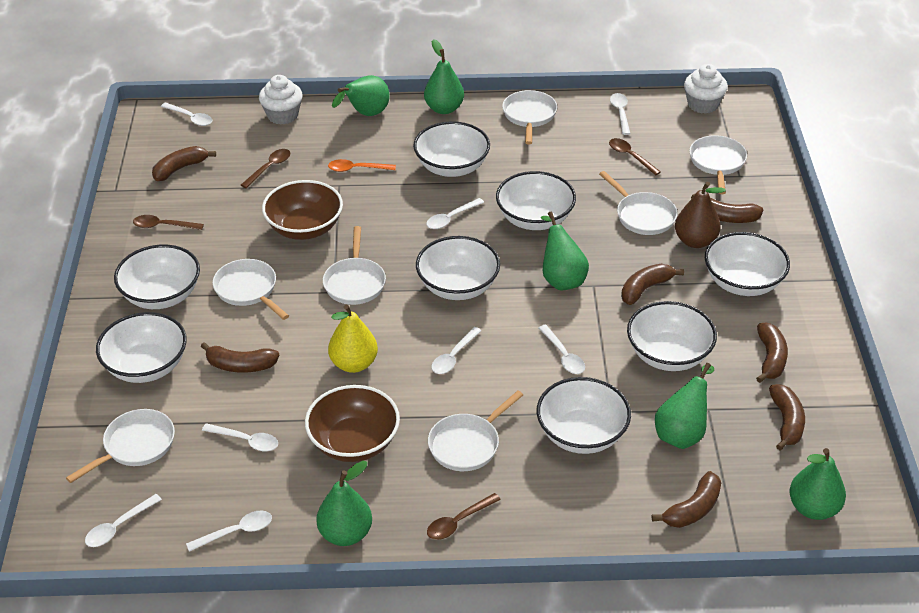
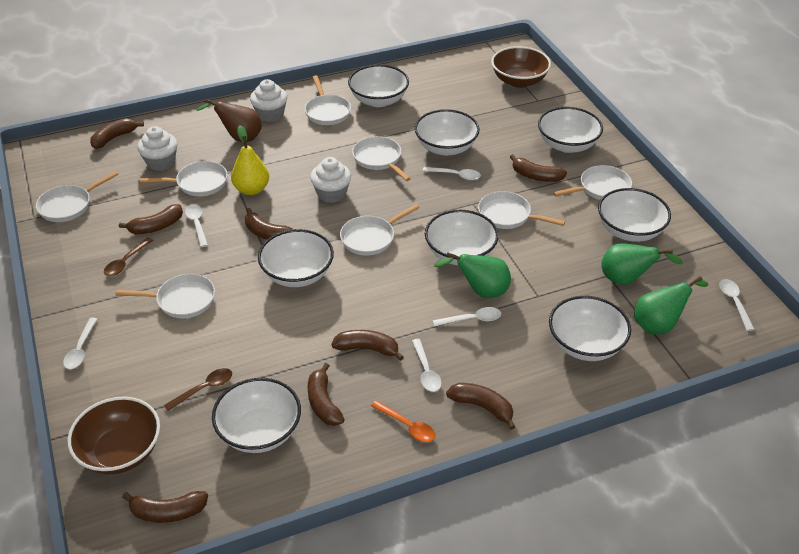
brown banana: 7 -> 8
brown spoon: 4 -> 2
green pear: 6 -> 3
white cupcake: 2 -> 3
white pan: 7 -> 8
white spoon: 8 -> 6

